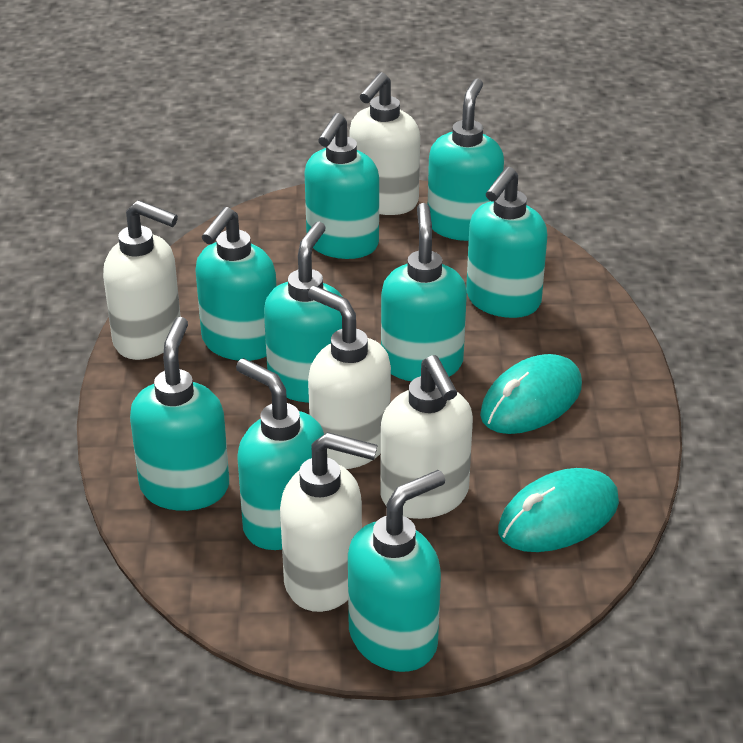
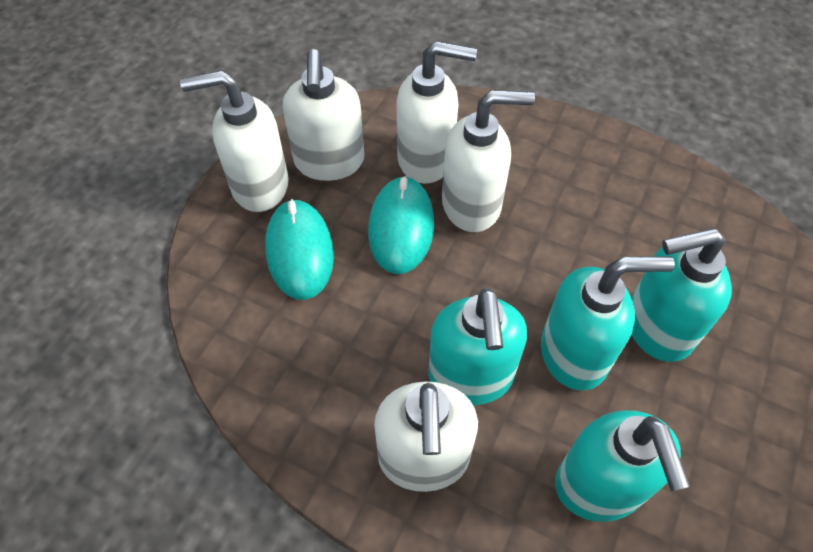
turquoise soap dispenser: 9 -> 4

